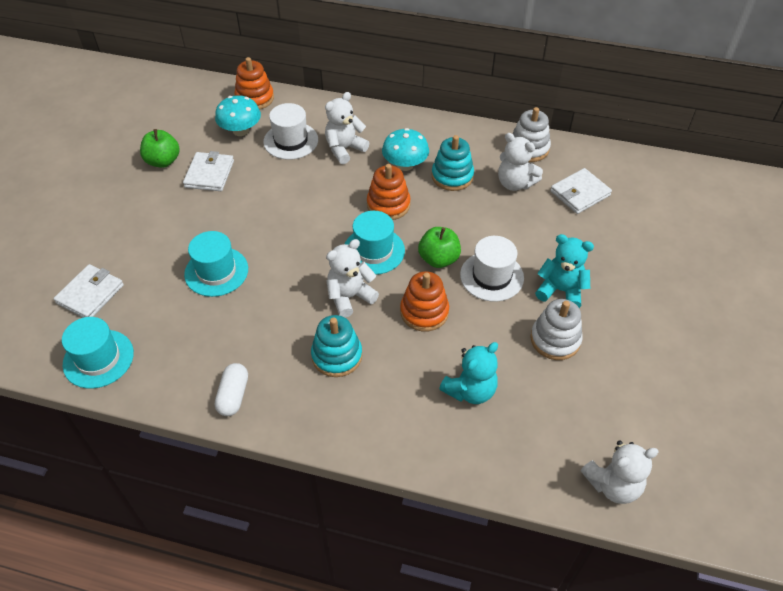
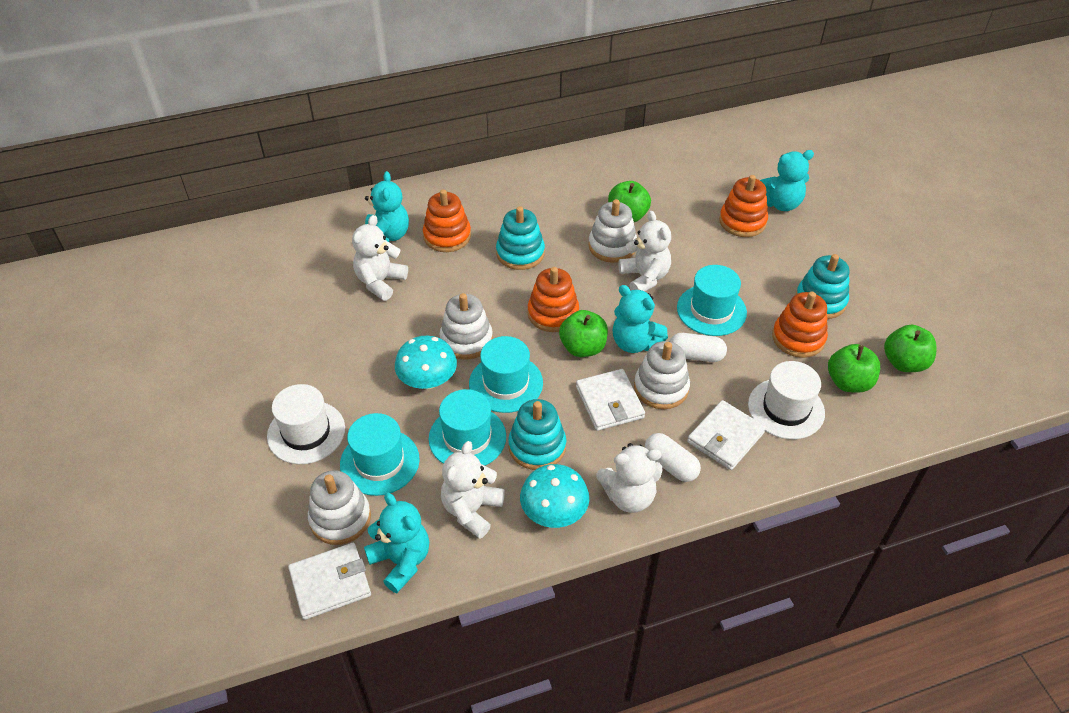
green apple: 2 -> 4
orange stacking toy: 3 -> 4
turquoise hat: 3 -> 4
turquoise stacking toy: 2 -> 3
turquoise teddy bear: 2 -> 4
white capsule: 1 -> 2
white stacking toy: 2 -> 4

